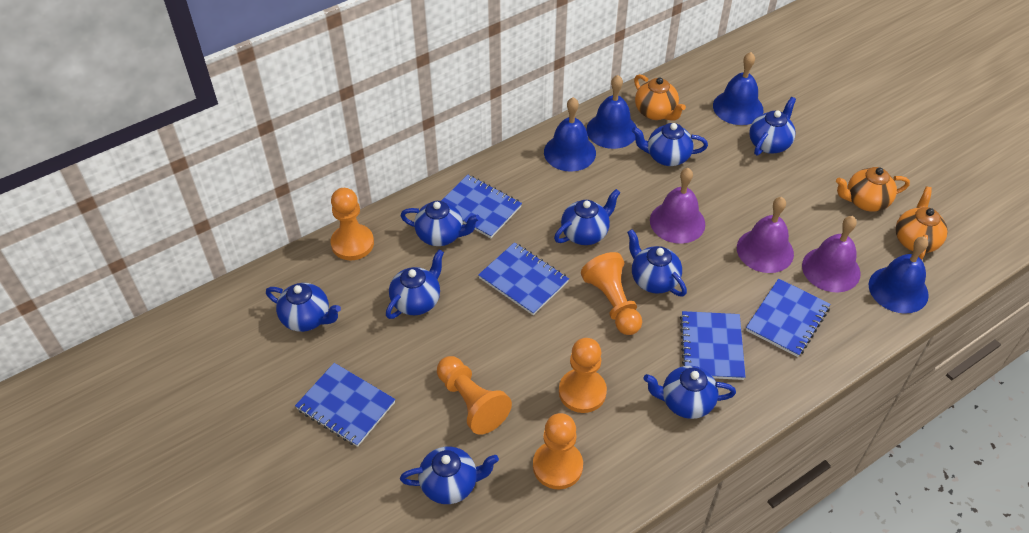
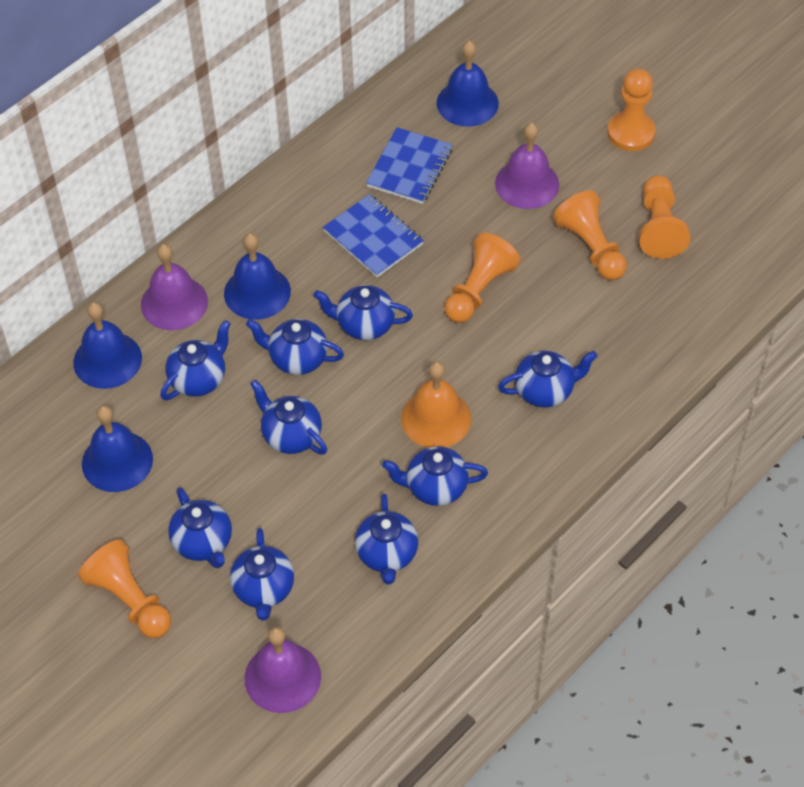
blue notebook: 5 -> 2
orange bell: 0 -> 1
orange teapot: 3 -> 0

